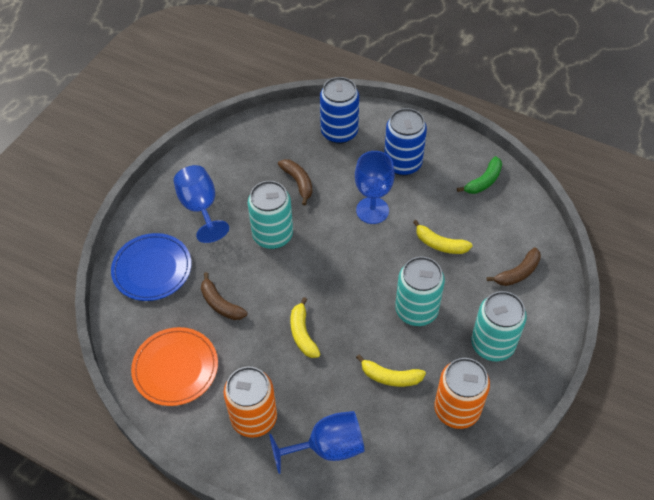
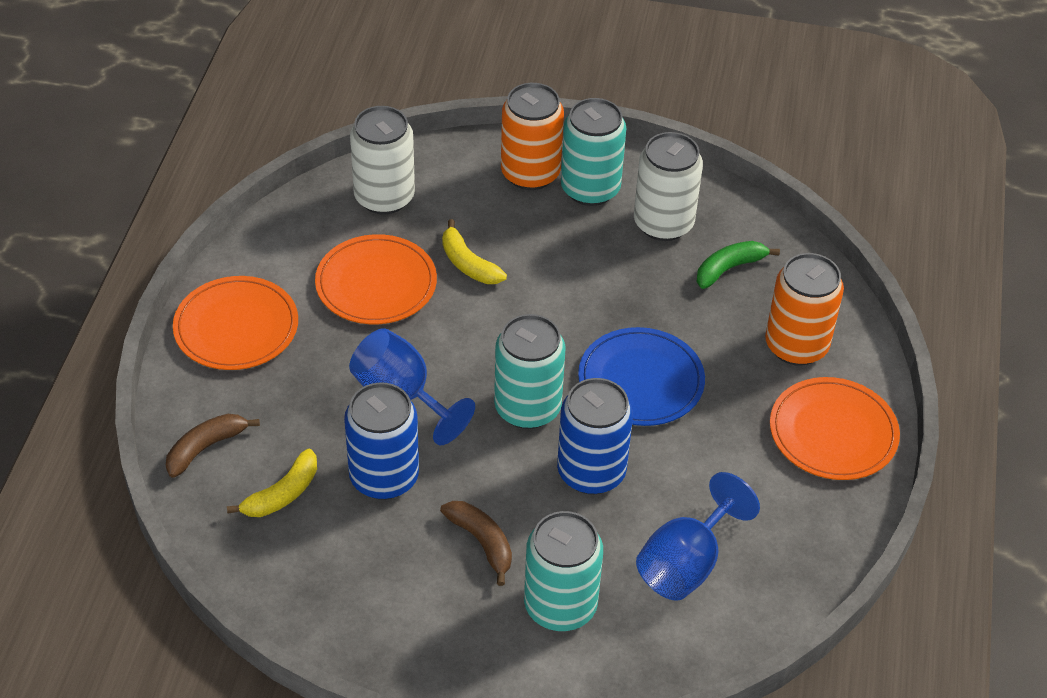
blue goblet: 3 -> 2
brown banana: 3 -> 2
orange plate: 1 -> 3
white can: 0 -> 2
yellow banana: 3 -> 2

